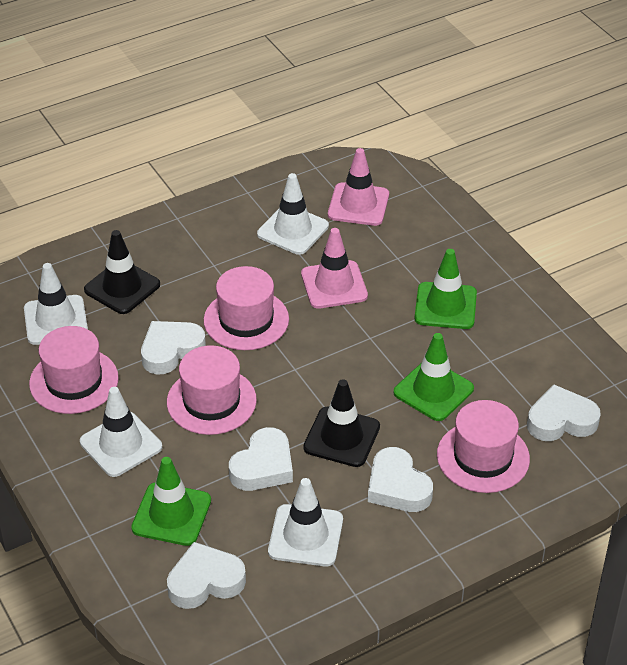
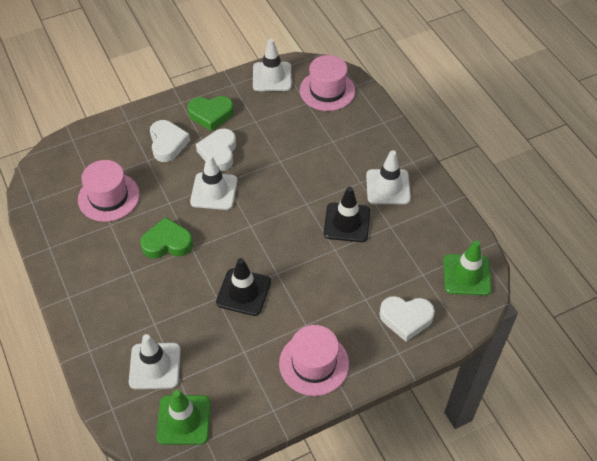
green heart: 0 -> 2
green traffic cone: 3 -> 2
pink hat: 4 -> 3
pink traffic cone: 2 -> 0
white heart: 5 -> 3

